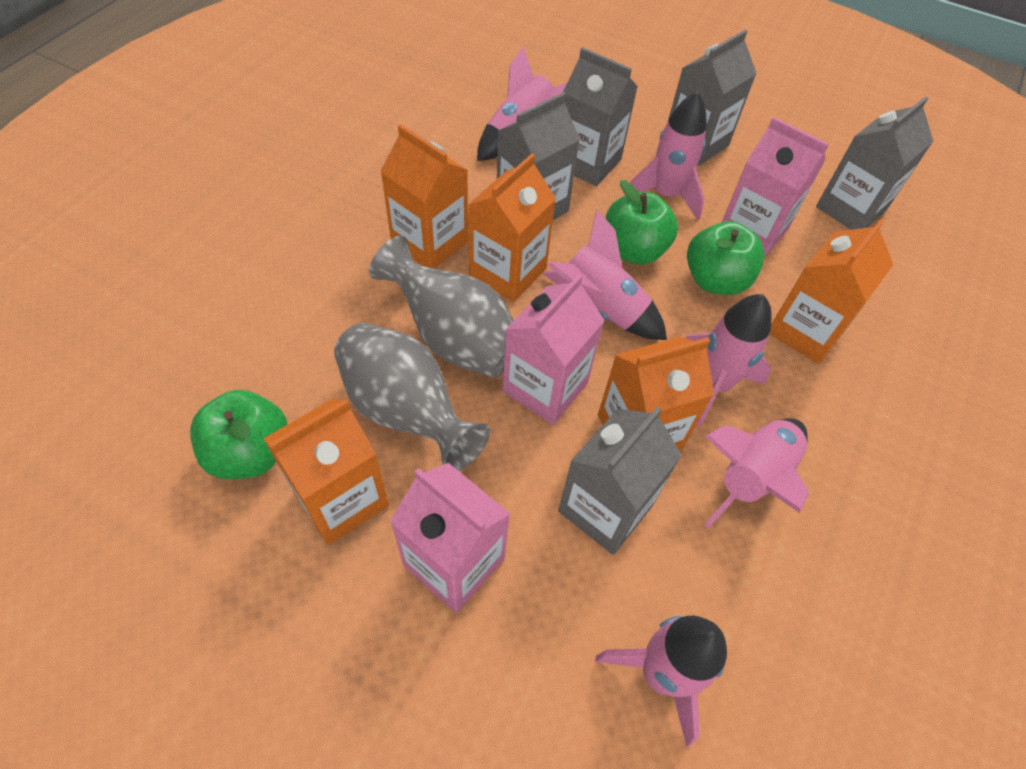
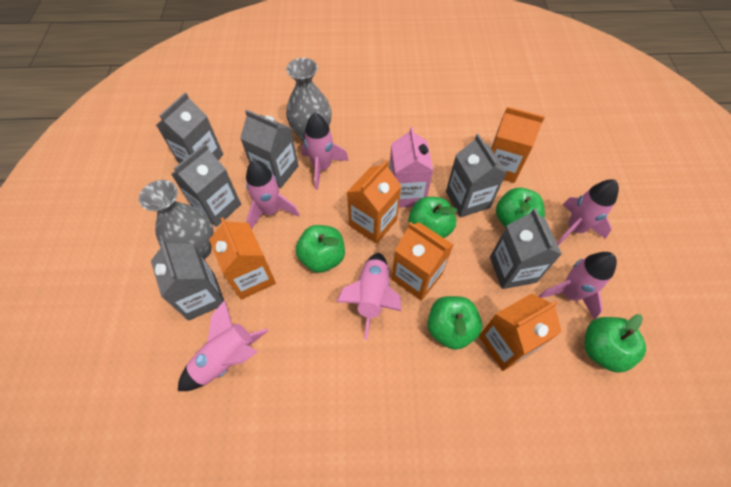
green apple: 3 -> 5
grey carton: 5 -> 6
pink carton: 3 -> 1

